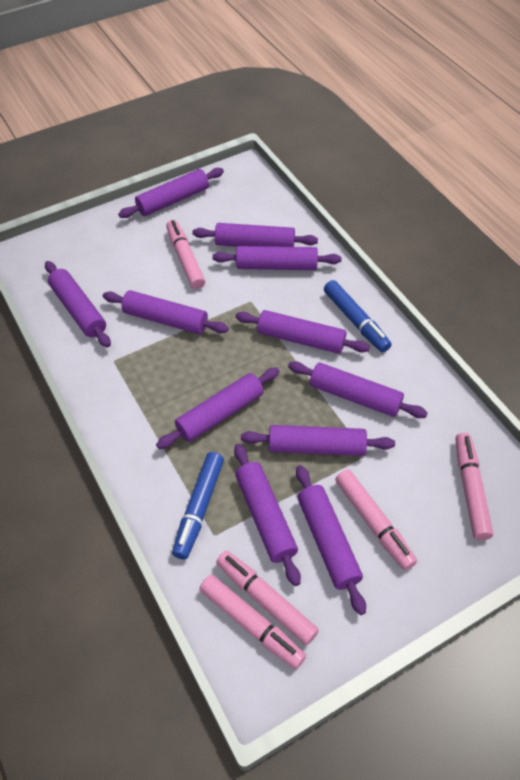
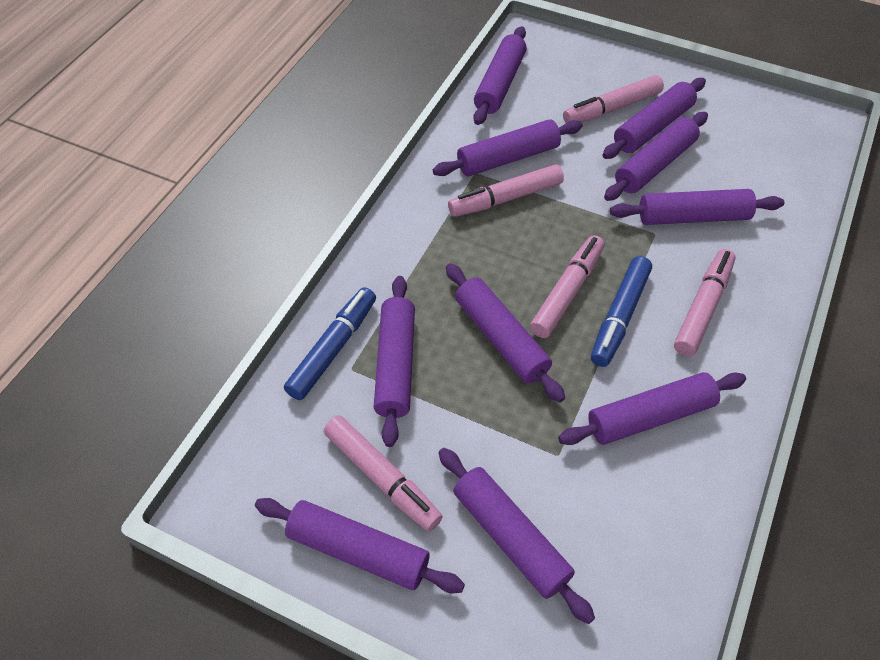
purple rolling pin: 11 -> 10

